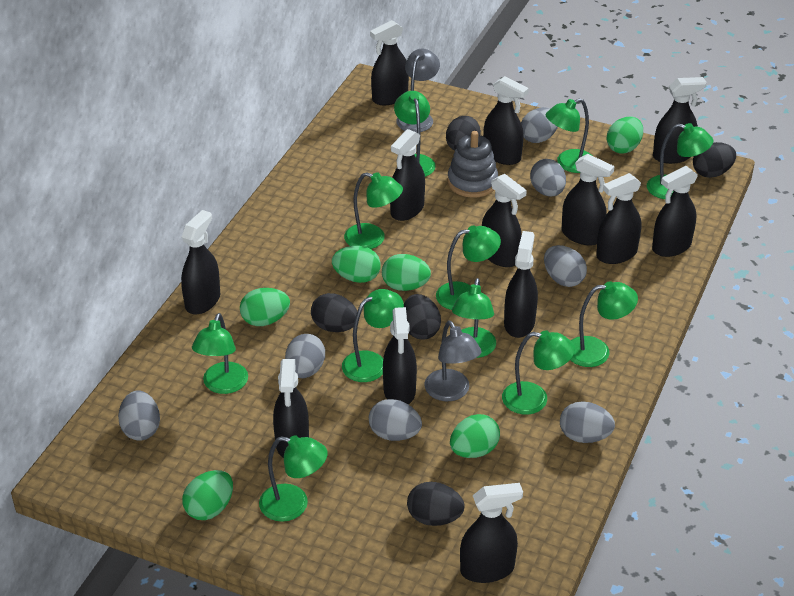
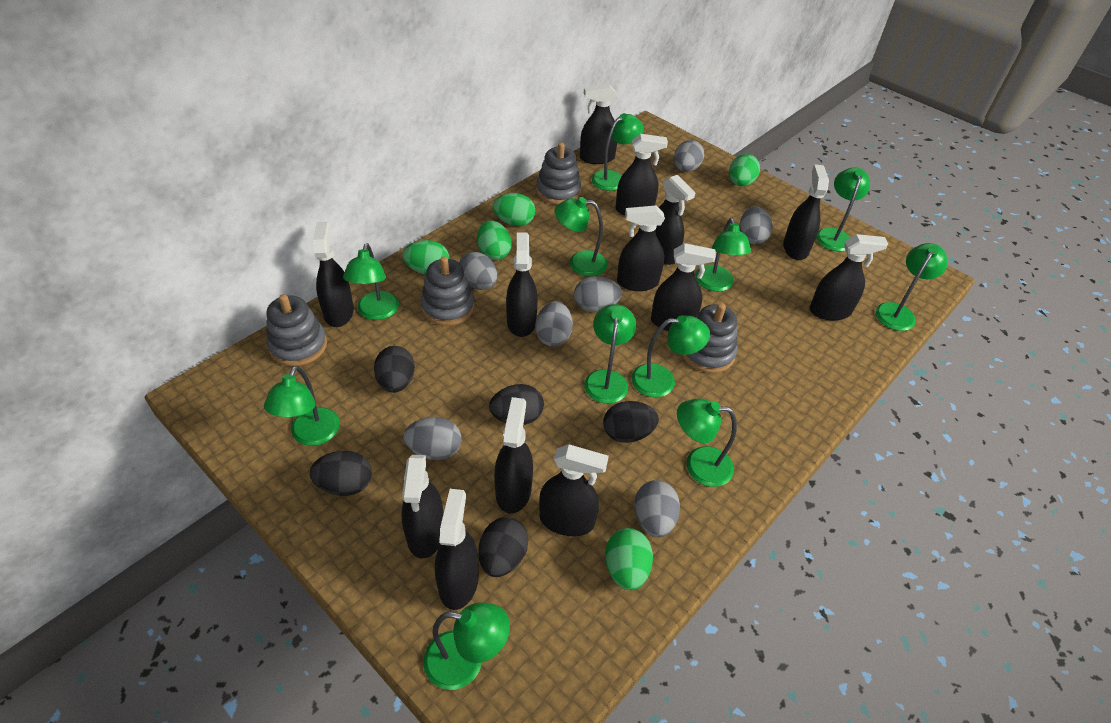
green egg: 6 -> 5
grey lamp: 2 -> 0
grey stacking toy: 1 -> 4

